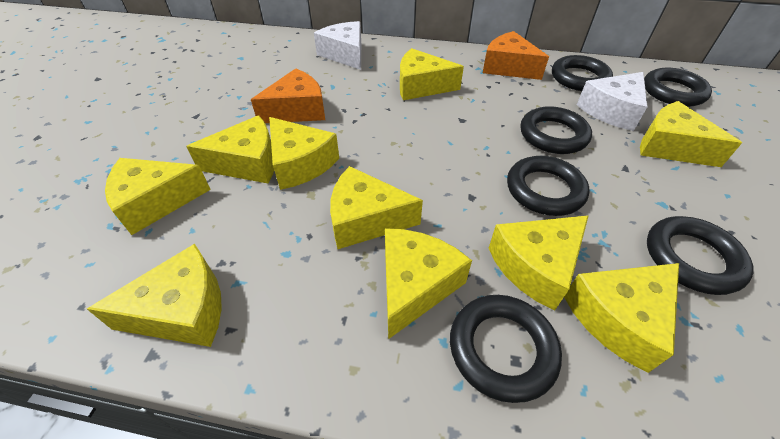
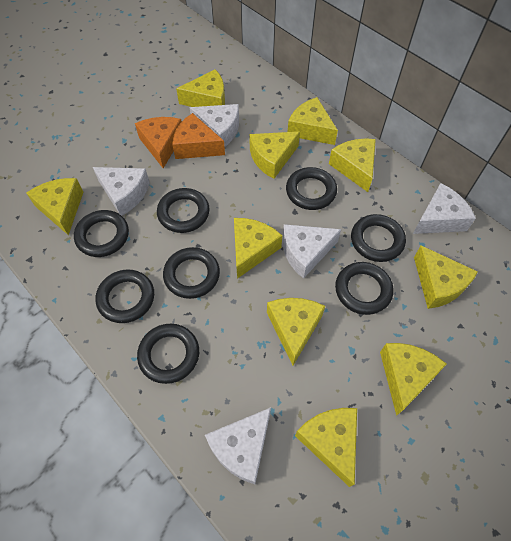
black ring: 6 -> 8
white cheese: 2 -> 5

